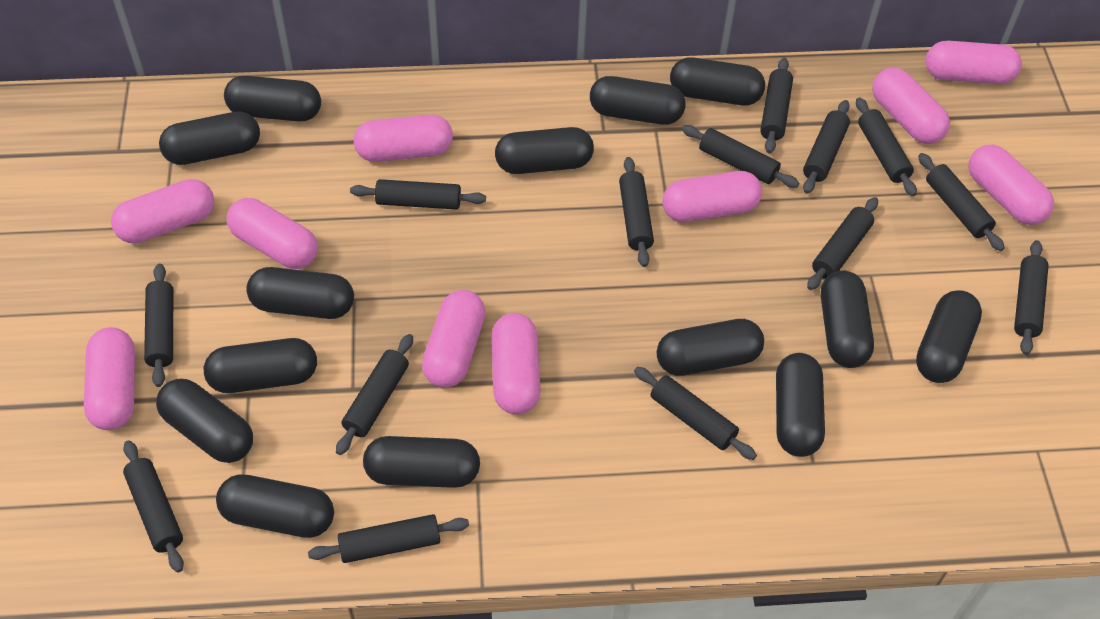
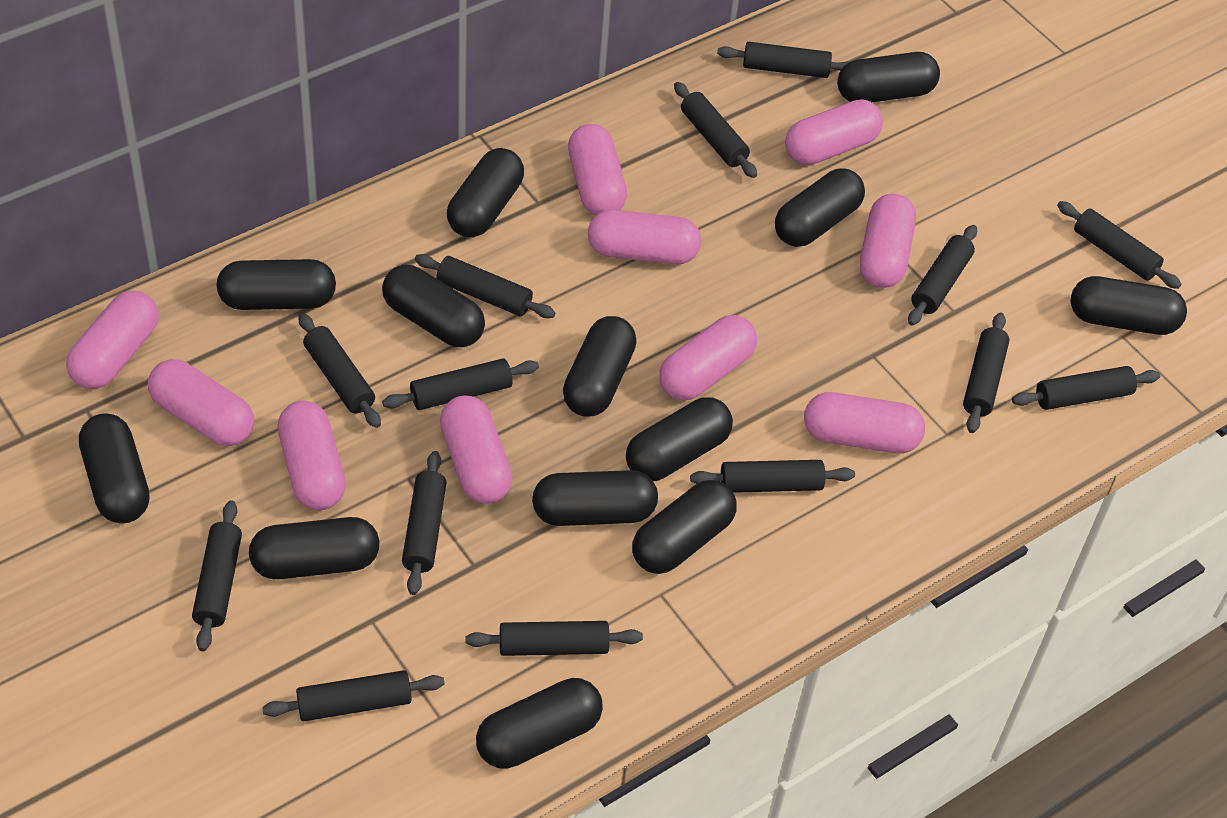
black capsule: 14 -> 13

